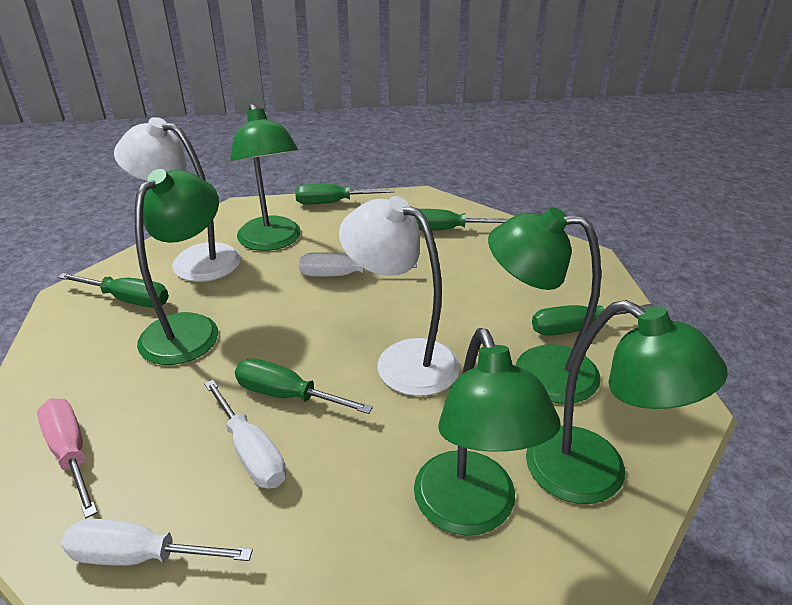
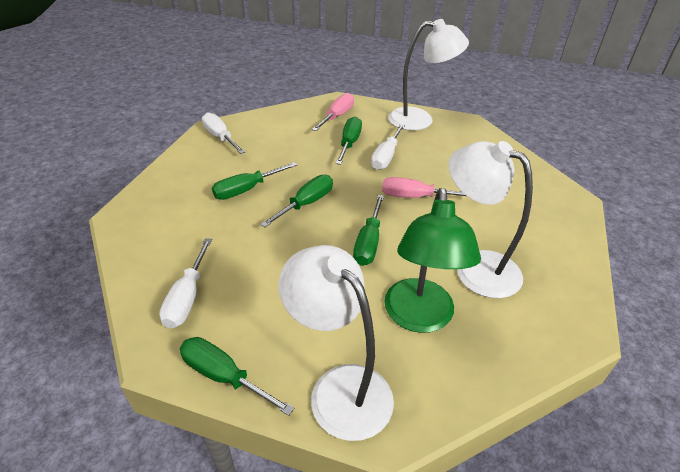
green lamp: 5 -> 1
pink screwdriver: 1 -> 2
white lamp: 2 -> 3

